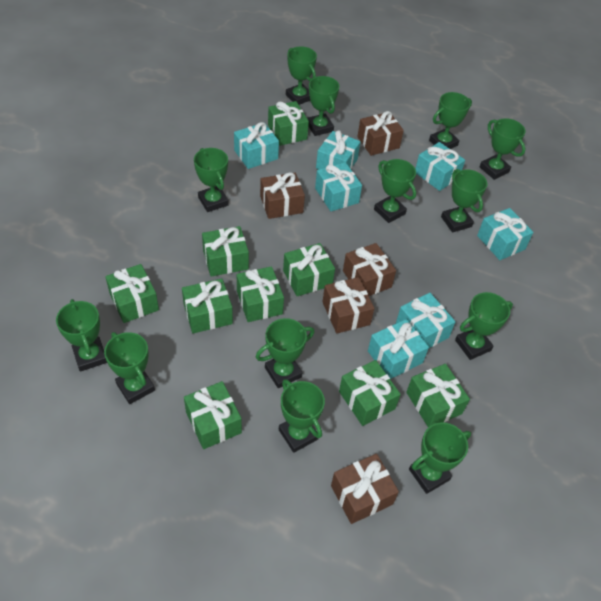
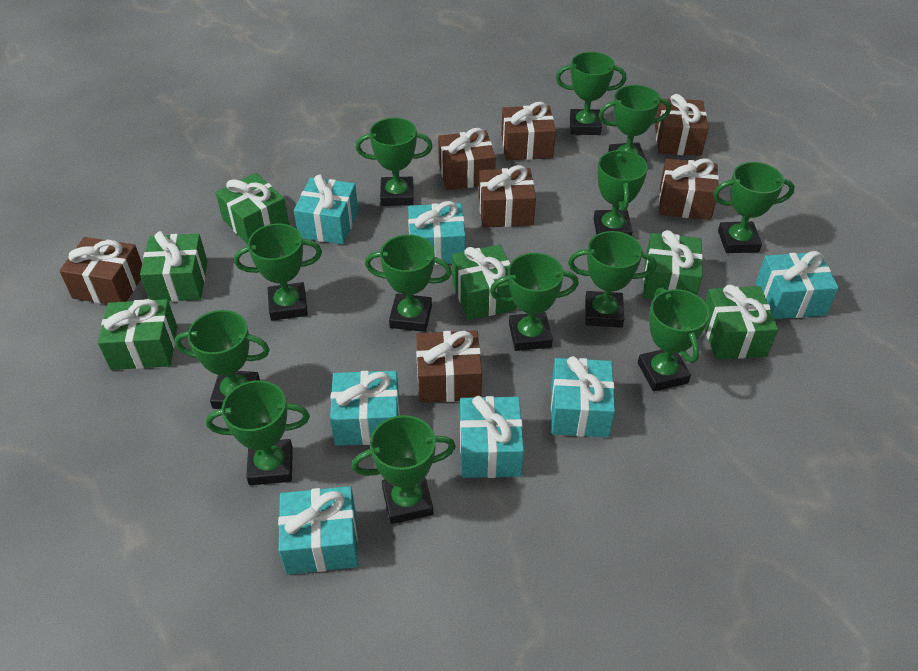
brown gift: 5 -> 7
green gift: 9 -> 6

